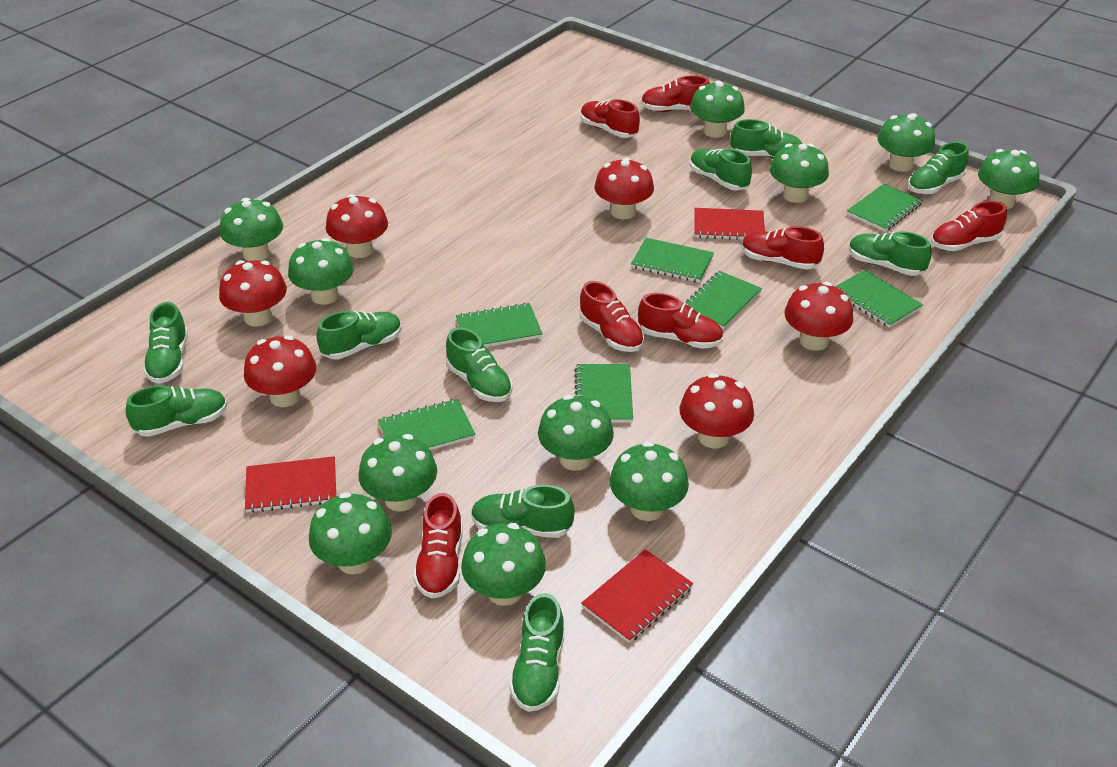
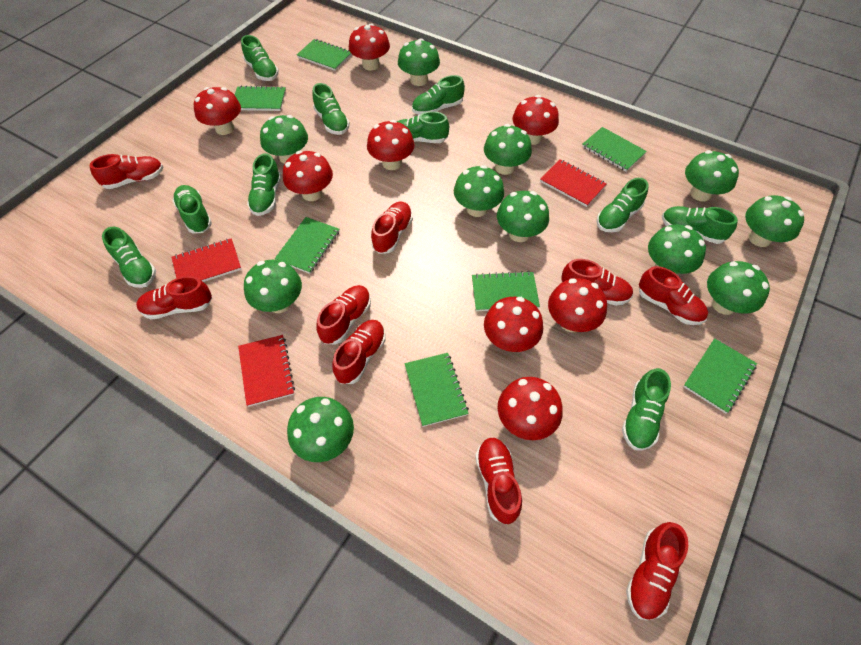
red mushroom: 6 -> 8
red shoe: 7 -> 9

